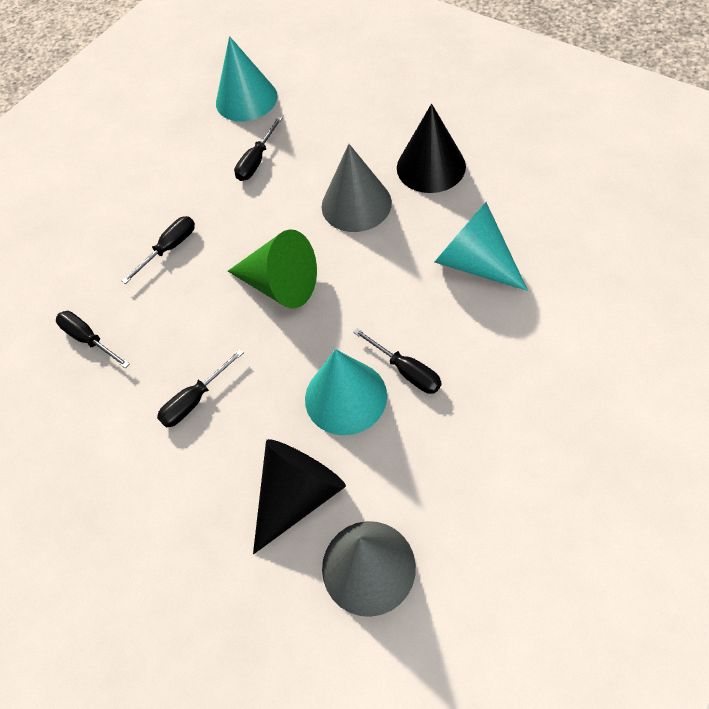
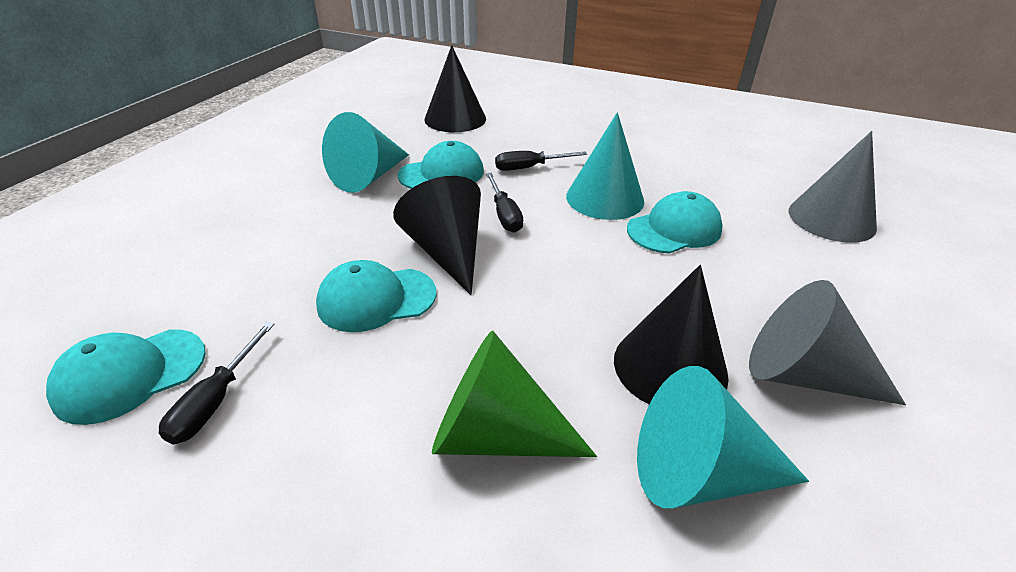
black cone: 2 -> 3
black screwdriver: 5 -> 3
turquoise cap: 0 -> 4

